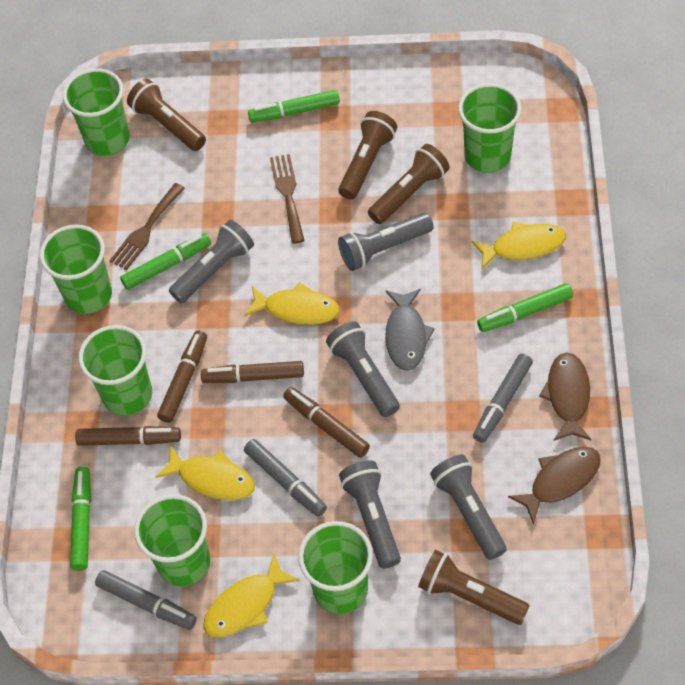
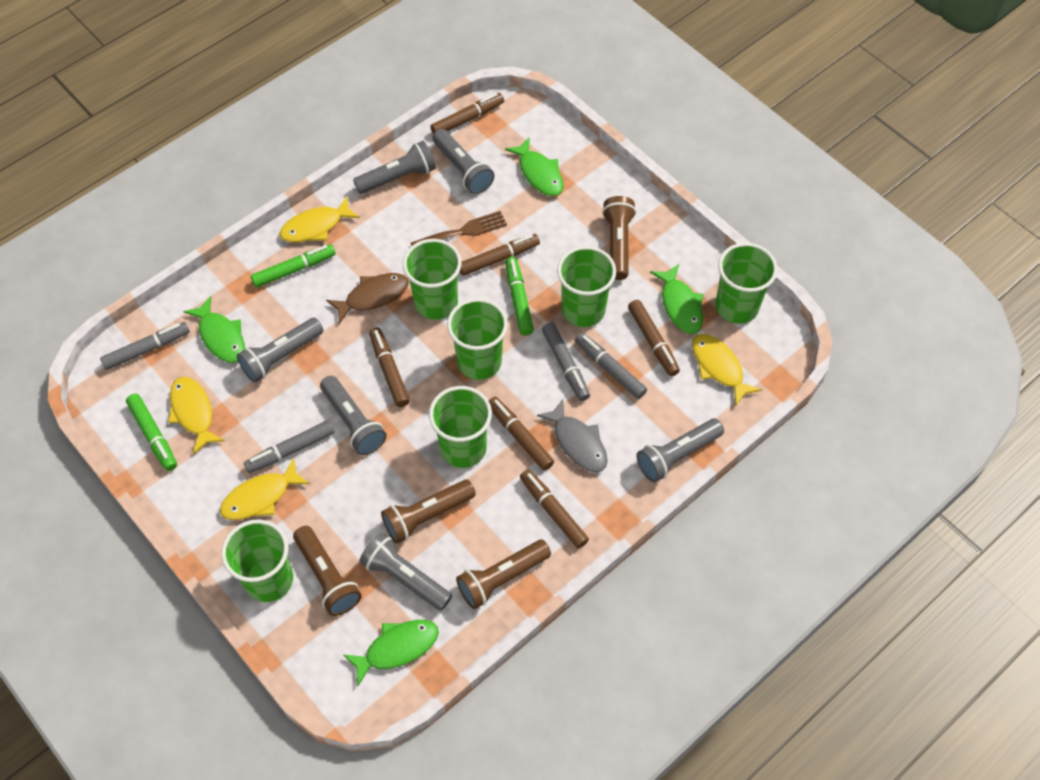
brown fish: 2 -> 1
brown fork: 2 -> 1
brown marker: 4 -> 6
green fish: 0 -> 4
green marker: 4 -> 3
grey flashlight: 5 -> 6
grey marker: 3 -> 4

